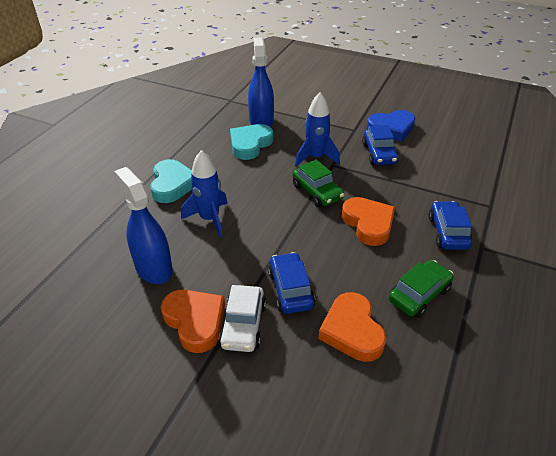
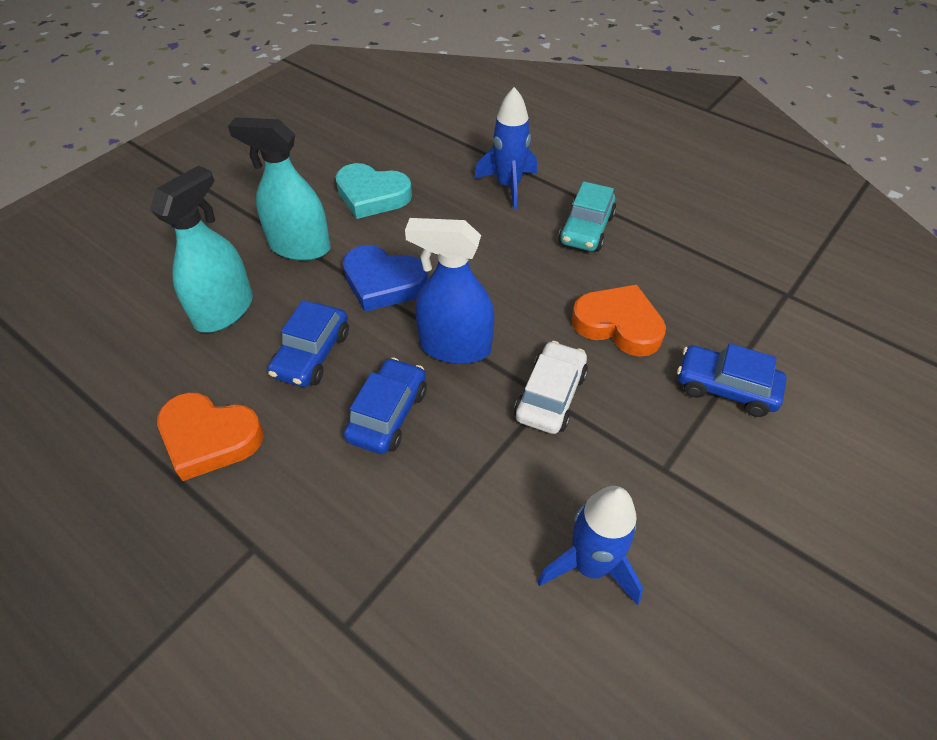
blue spray bottle: 2 -> 1
green car: 2 -> 0
orange heart: 3 -> 2
turquoise car: 0 -> 1
turquoise heart: 2 -> 1
turquoise spray bottle: 0 -> 2

